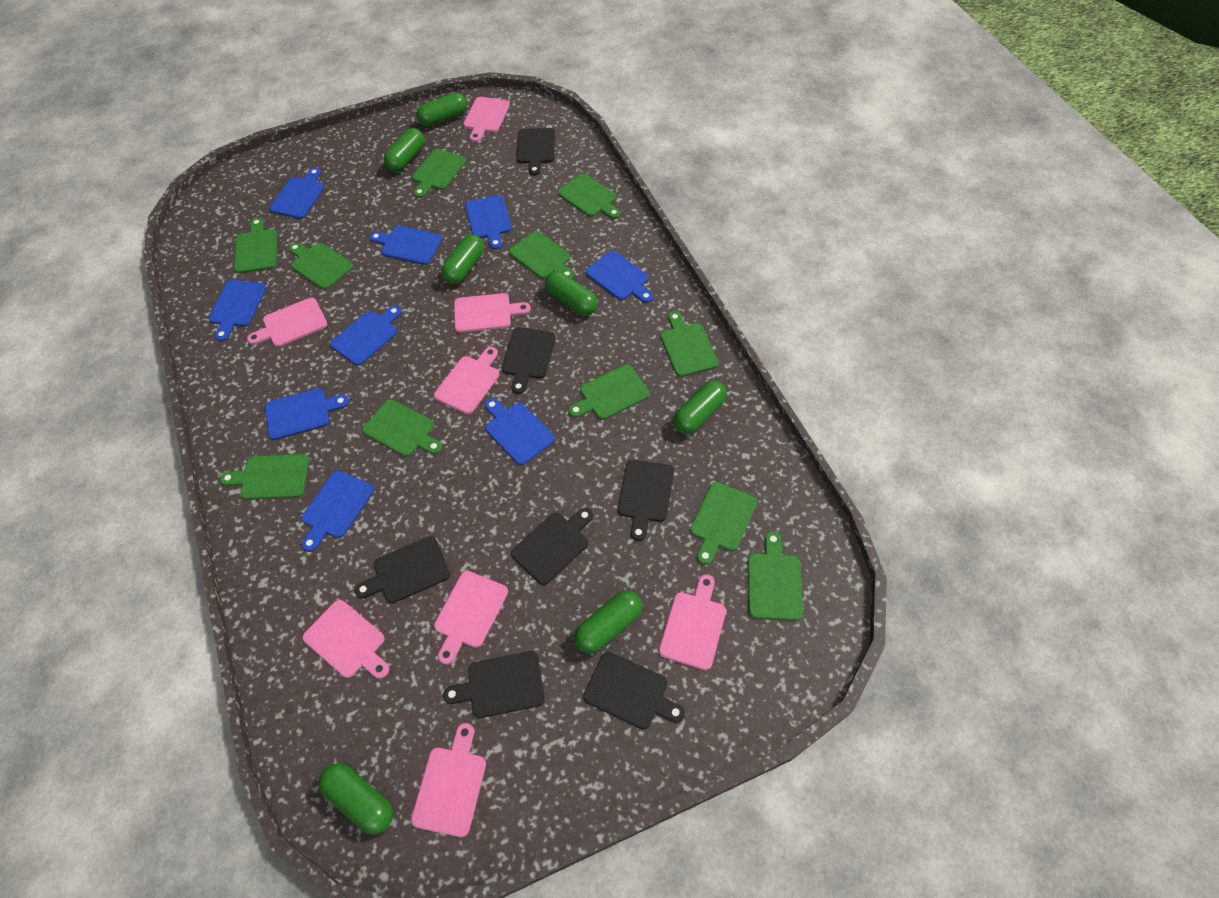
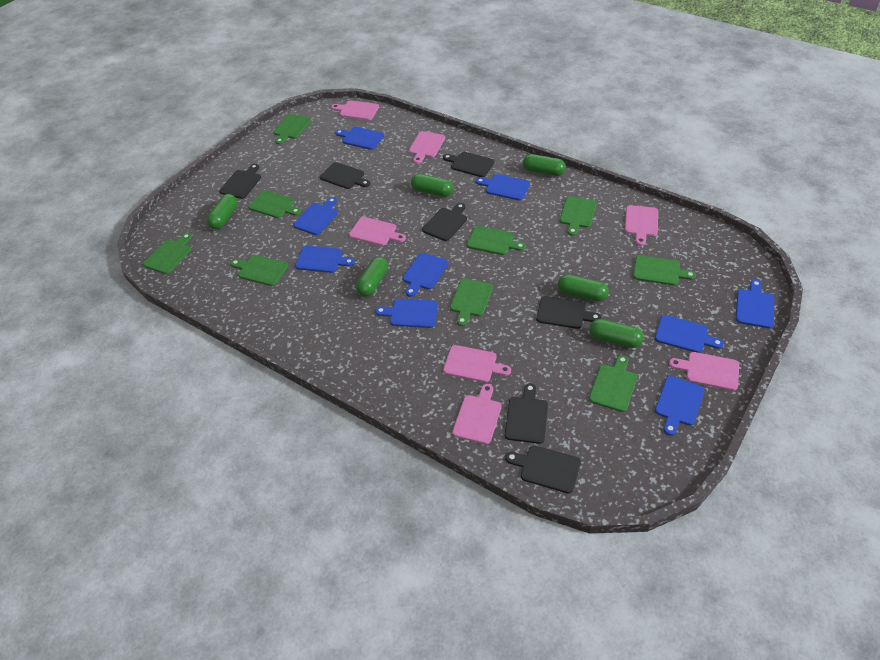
green capsule: 7 -> 6
green cutting board: 11 -> 9
pink cutting board: 8 -> 7

